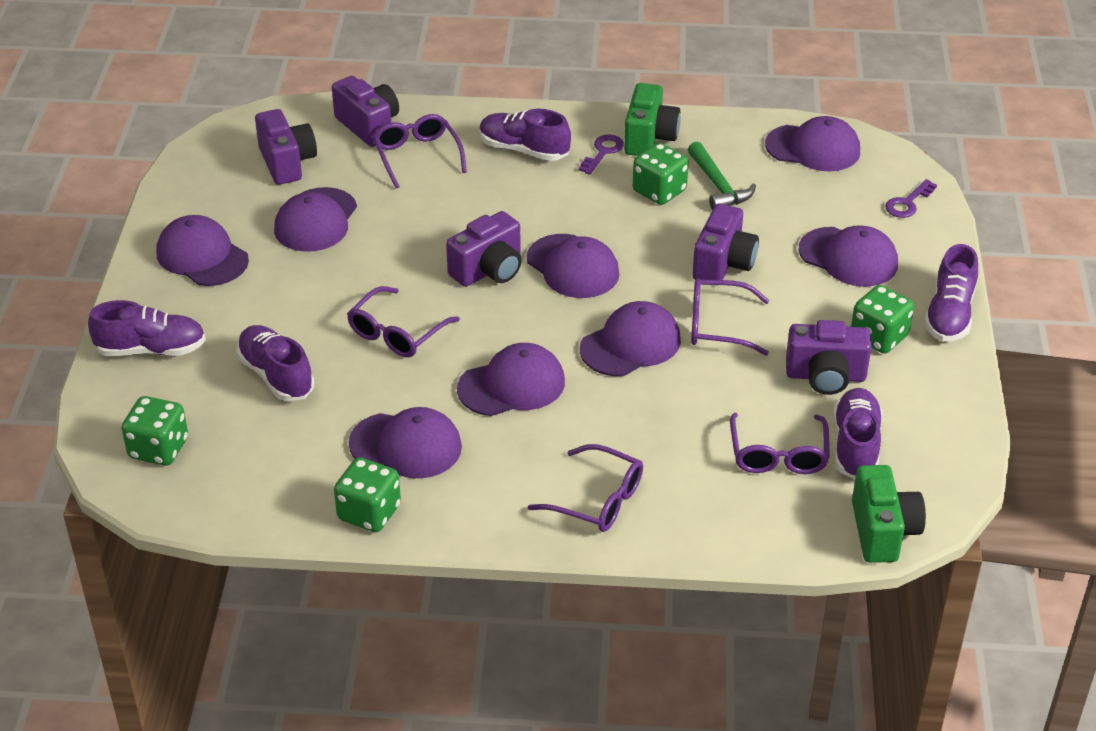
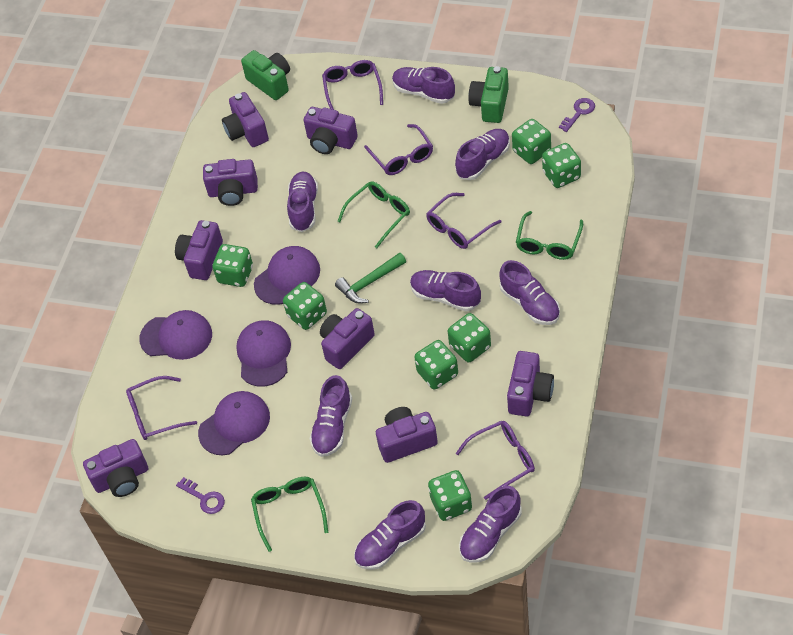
green dice: 4 -> 7
green glasses: 0 -> 3
purple camera: 5 -> 8
purple cap: 8 -> 4
purple shoe: 5 -> 8

